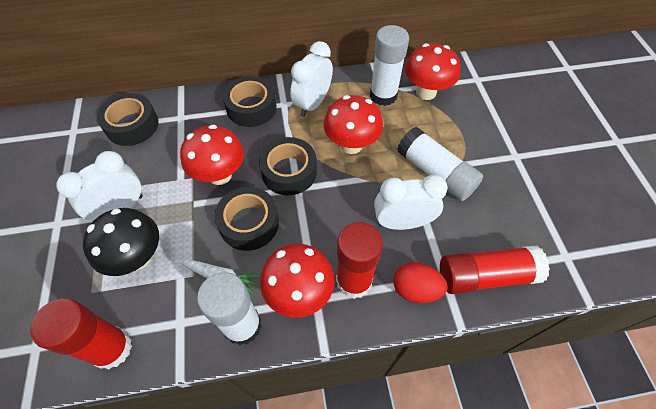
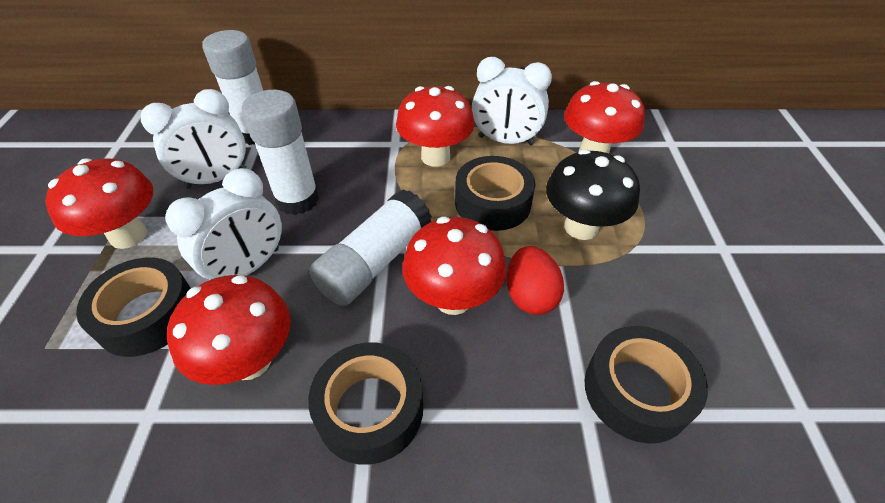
red glue stick: 3 -> 0
red mushroom: 4 -> 5
white carrot: 1 -> 0

